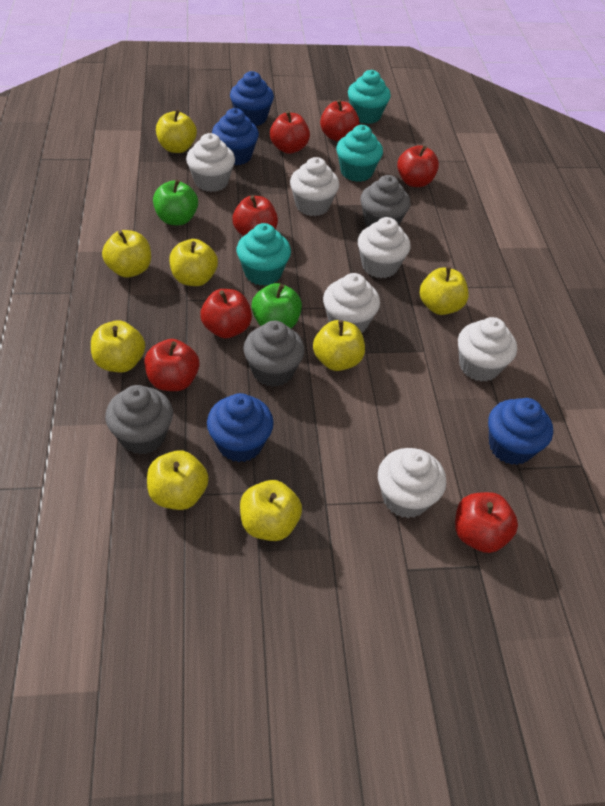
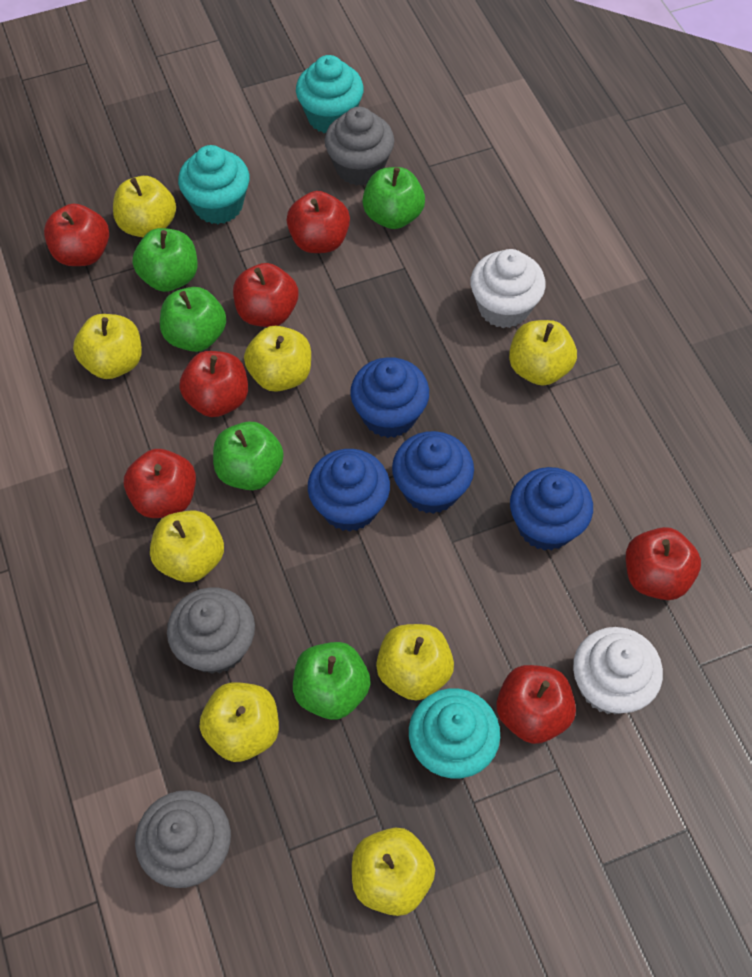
green apple: 2 -> 5
white cupcake: 6 -> 2

